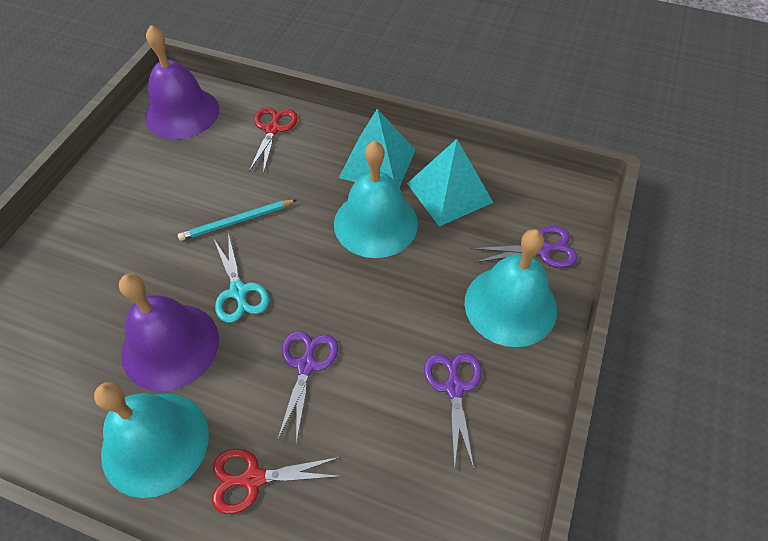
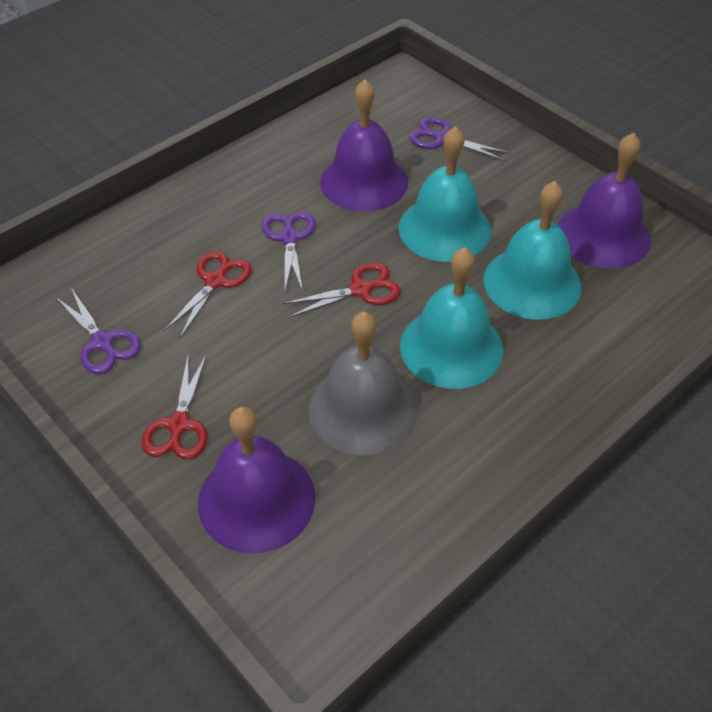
grey bell: 0 -> 1
purple bell: 2 -> 3
red scissors: 2 -> 3
turquoise pencil: 1 -> 0
turquoise pyramid: 2 -> 0
turquoise scissors: 1 -> 0

